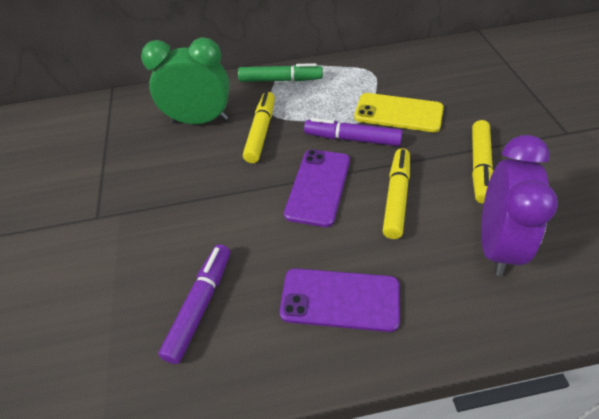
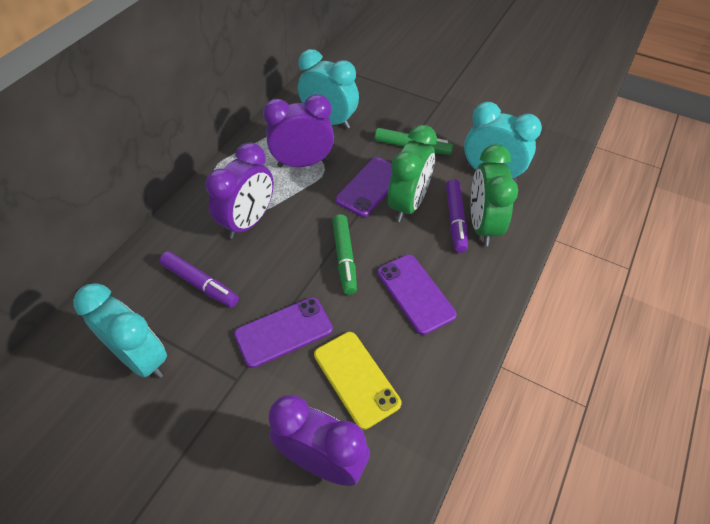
green clock: 1 -> 2
green marker: 1 -> 2
purple clock: 1 -> 3
purple phone: 2 -> 3
turquoise clock: 0 -> 3
yellow marker: 3 -> 0

